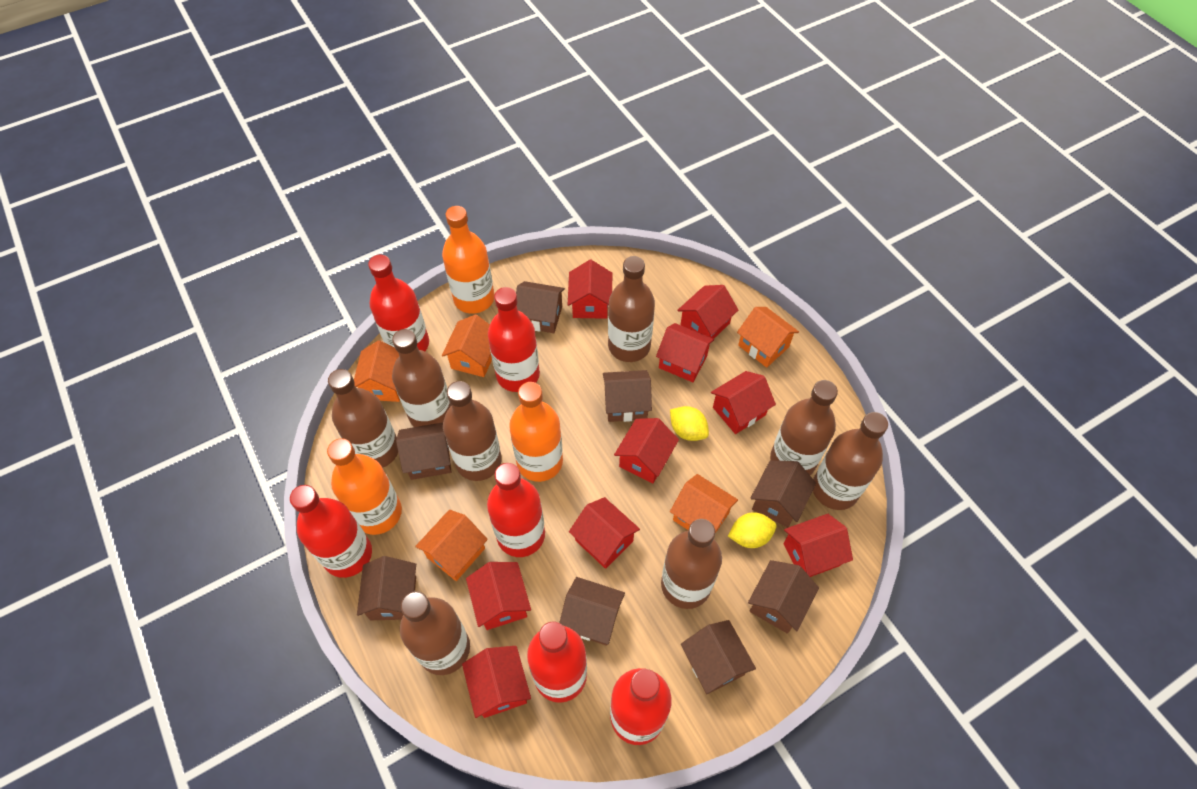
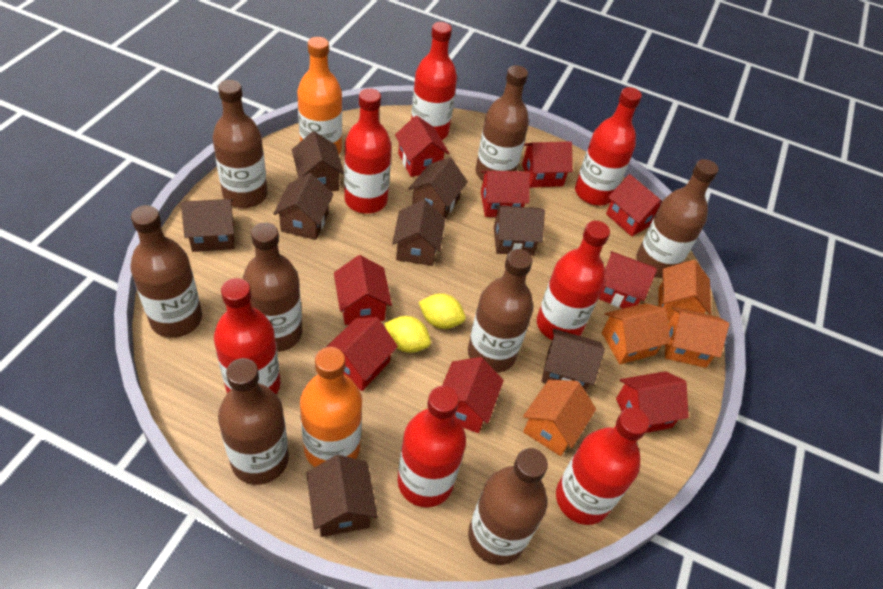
orange bottle: 3 -> 2
orange house: 5 -> 4
red bottle: 6 -> 7

